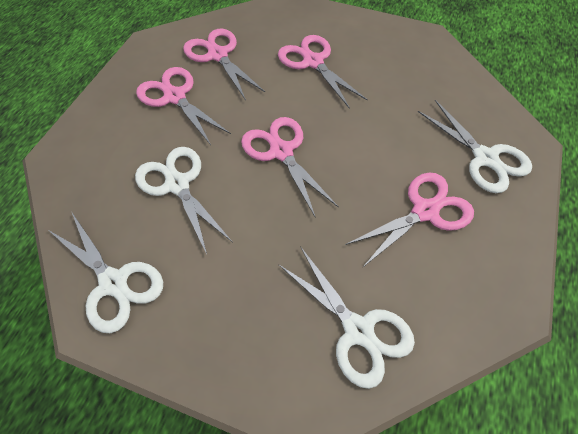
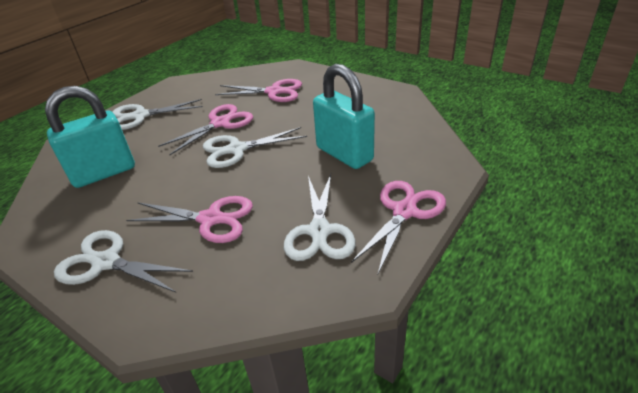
pink scissors: 5 -> 4
turquoise padlock: 0 -> 2

